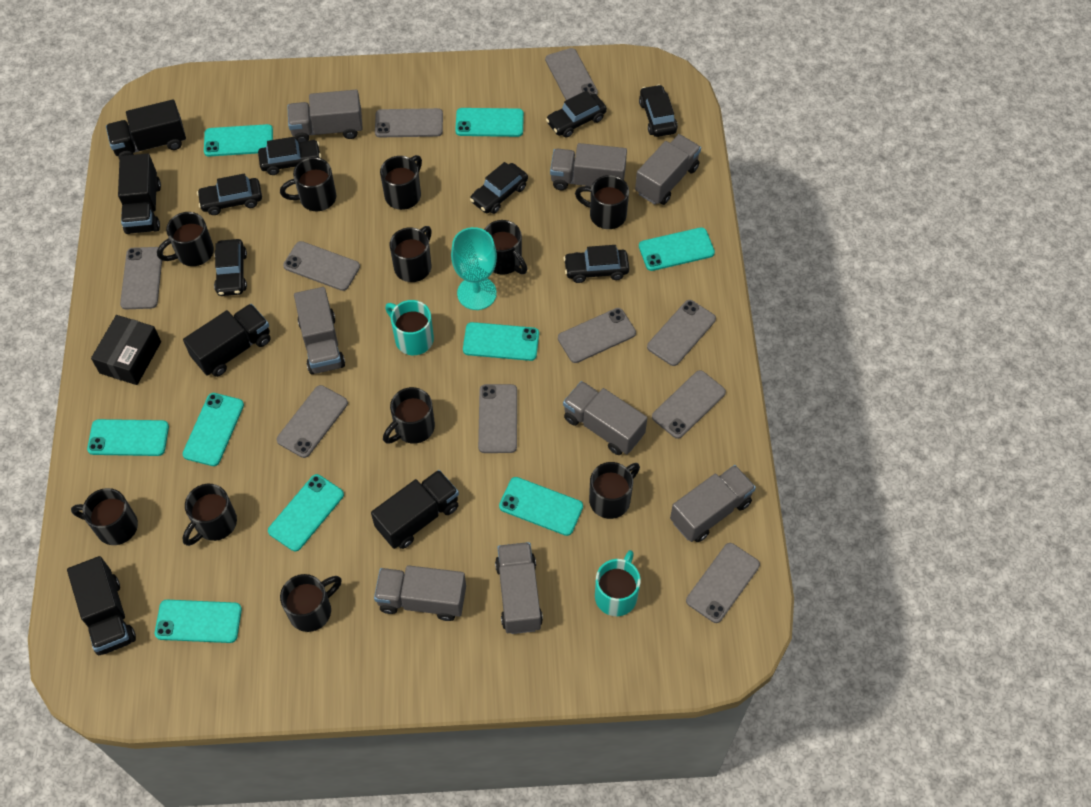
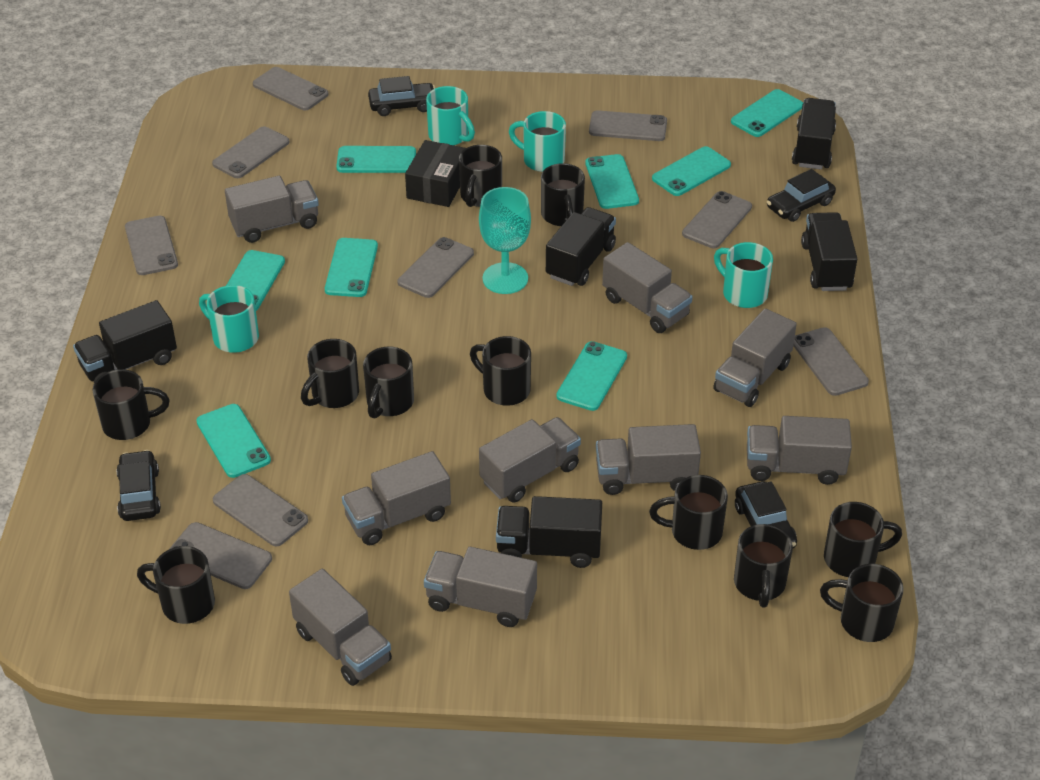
black car: 7 -> 4
grey phone: 10 -> 9
grey truck: 8 -> 9
turquoise mug: 2 -> 4
turquoise phone: 9 -> 8

